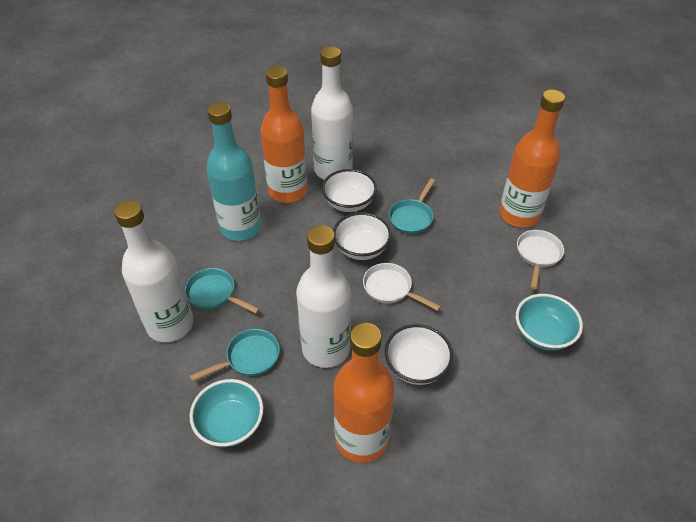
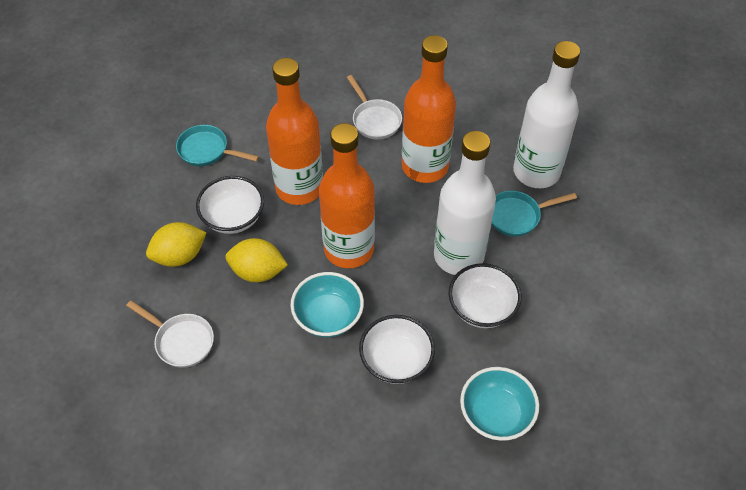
turquoise bottle: 1 -> 0
turquoise pan: 3 -> 2
white bottle: 3 -> 2
yellow lemon: 0 -> 2

